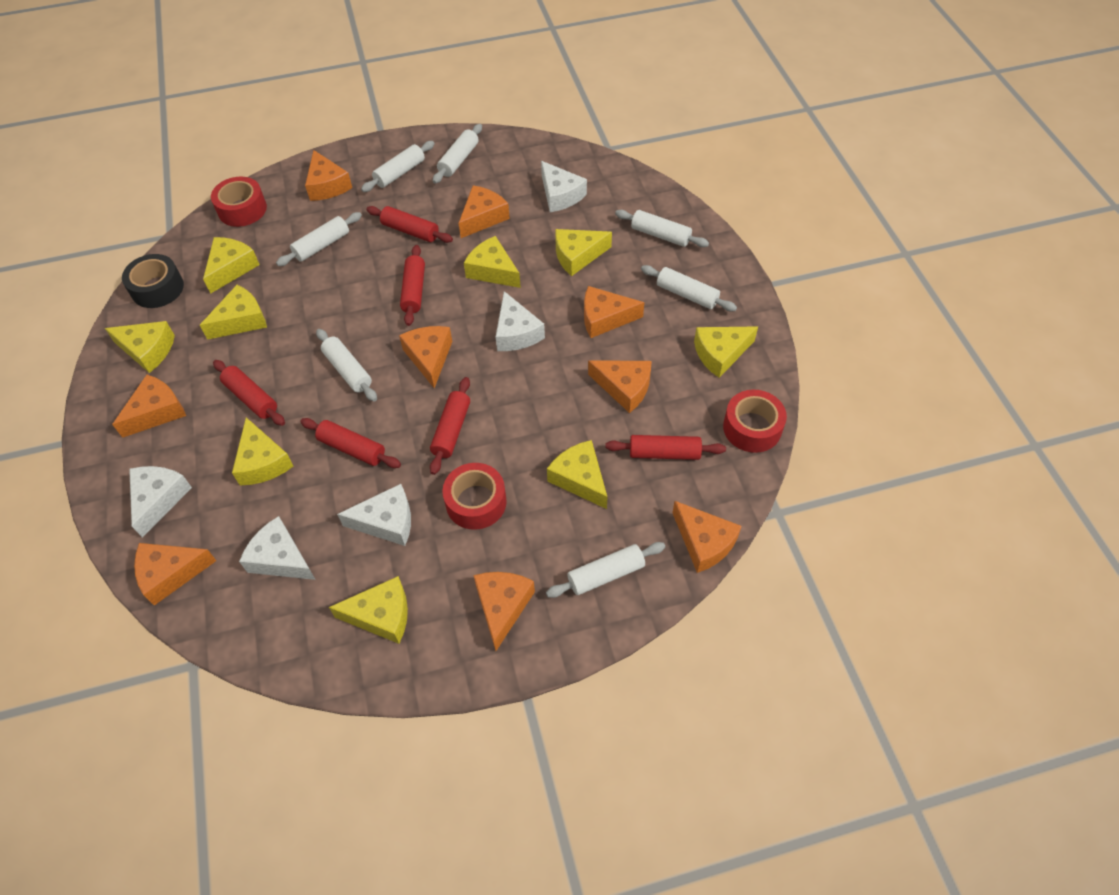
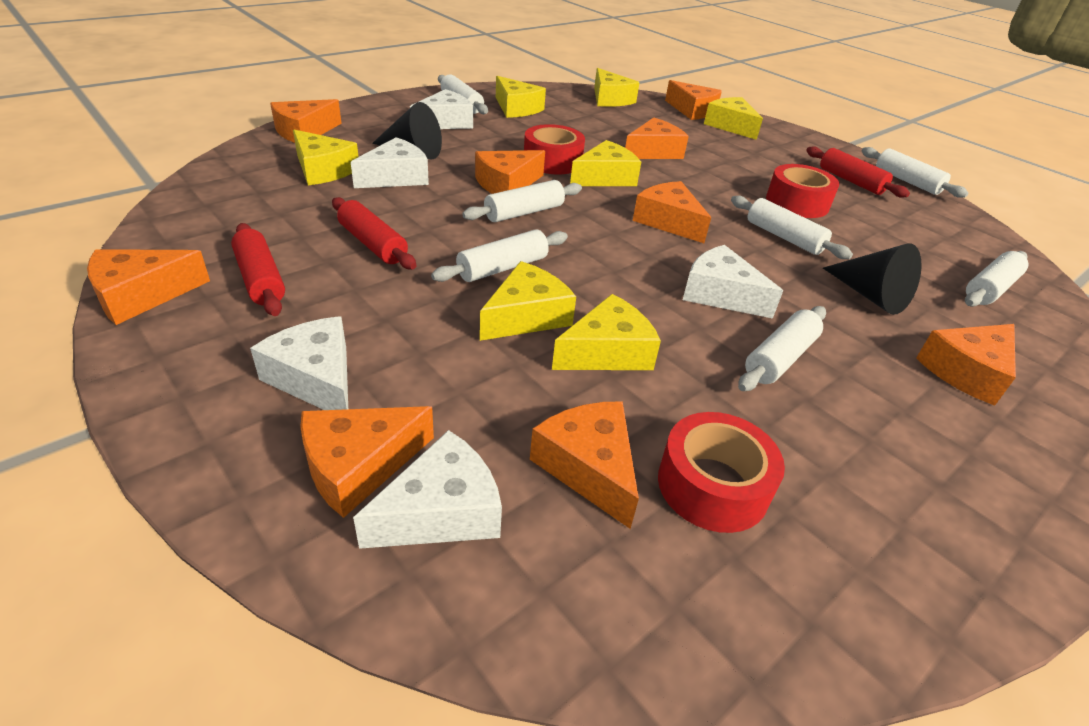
black cone: 0 -> 2
black tape: 1 -> 0
red rolling pin: 6 -> 3
yellow cheese: 9 -> 7

